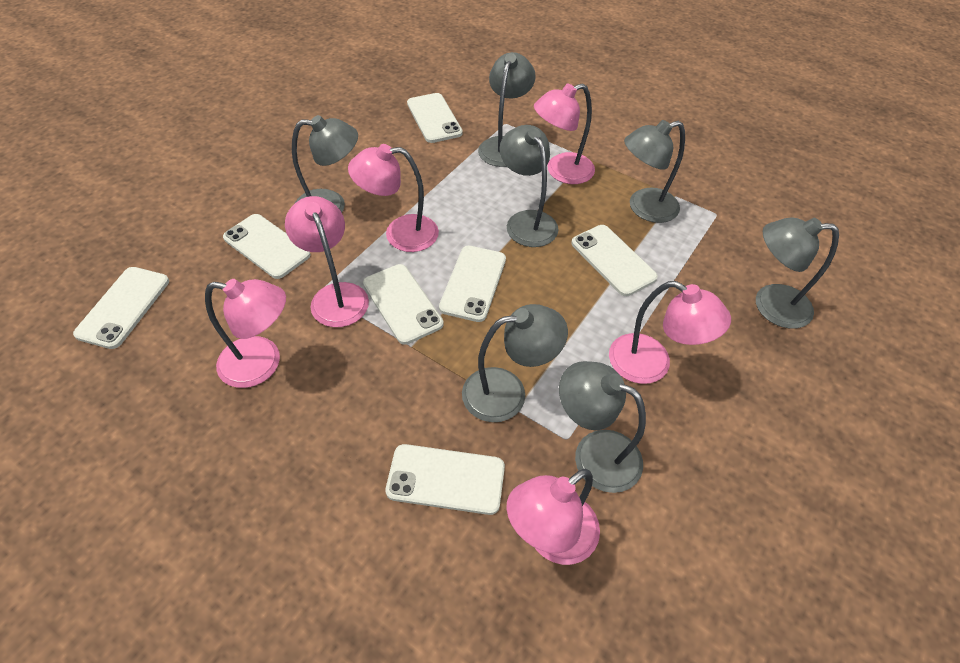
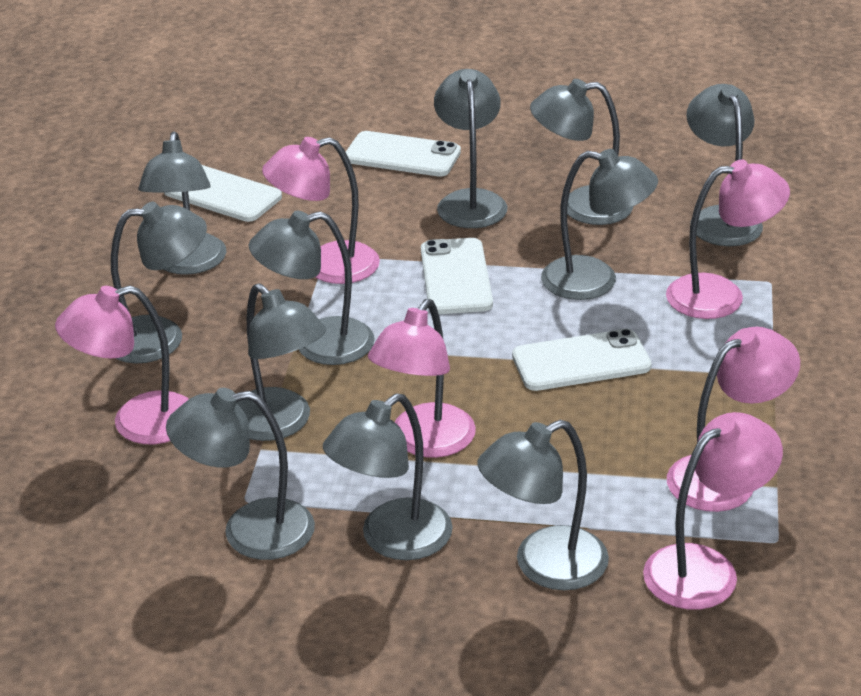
grey lamp: 7 -> 11
white phone: 7 -> 4

